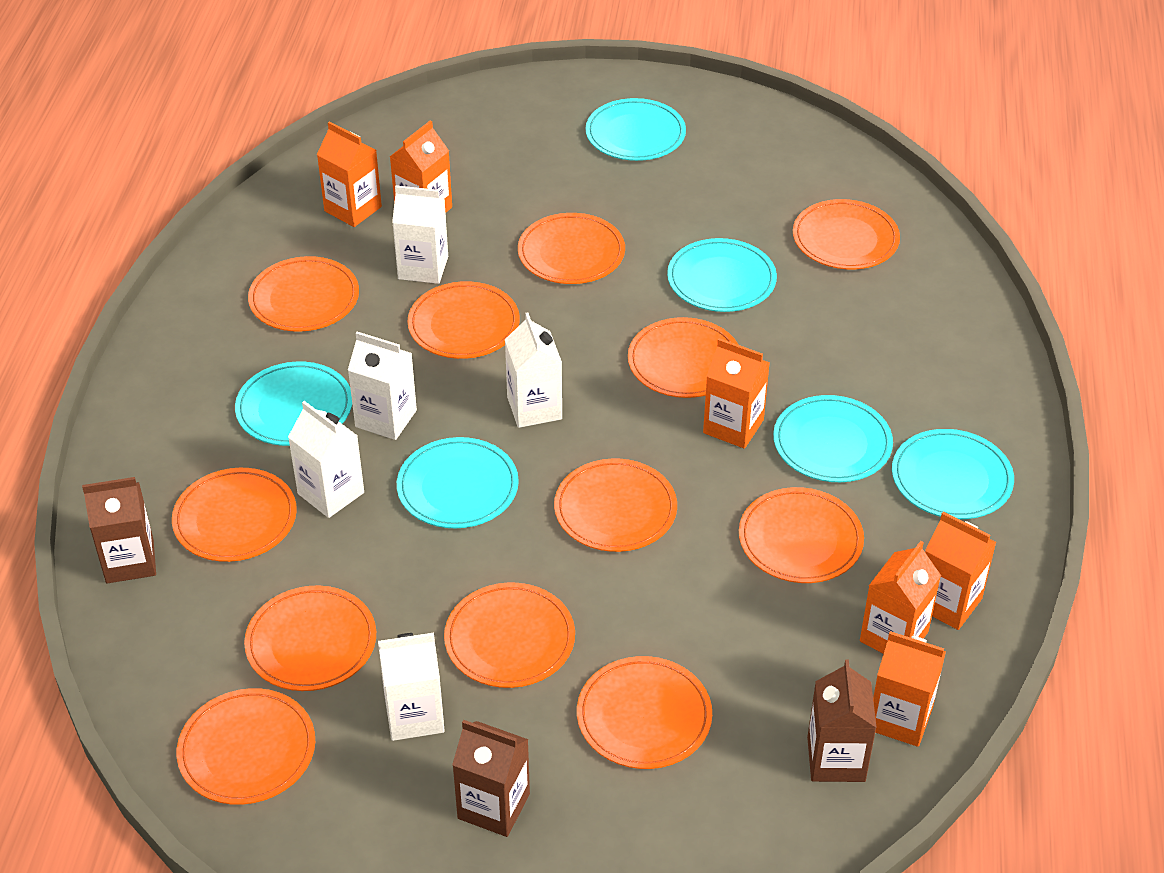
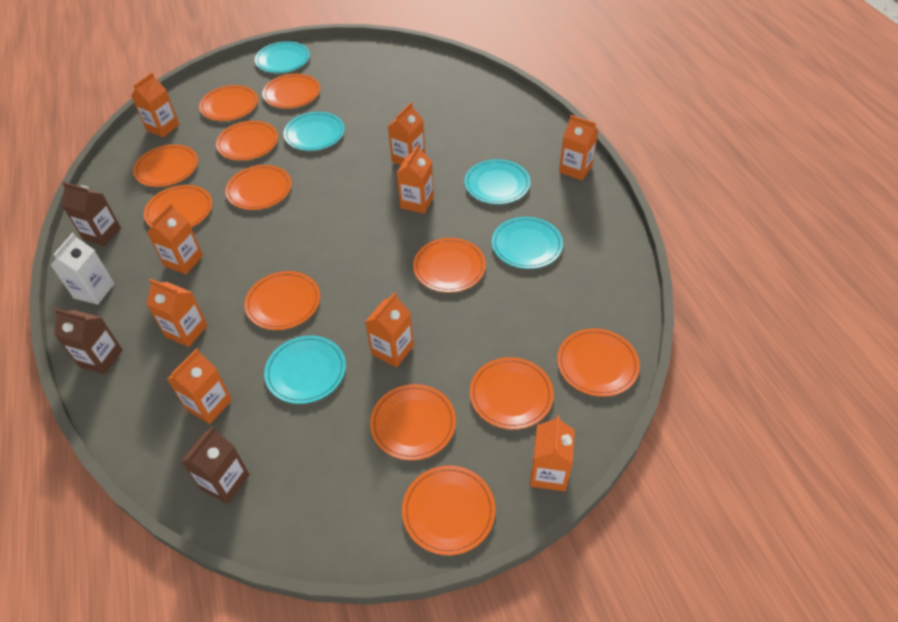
orange carton: 6 -> 9
turquoise plate: 6 -> 5
white carton: 5 -> 1

